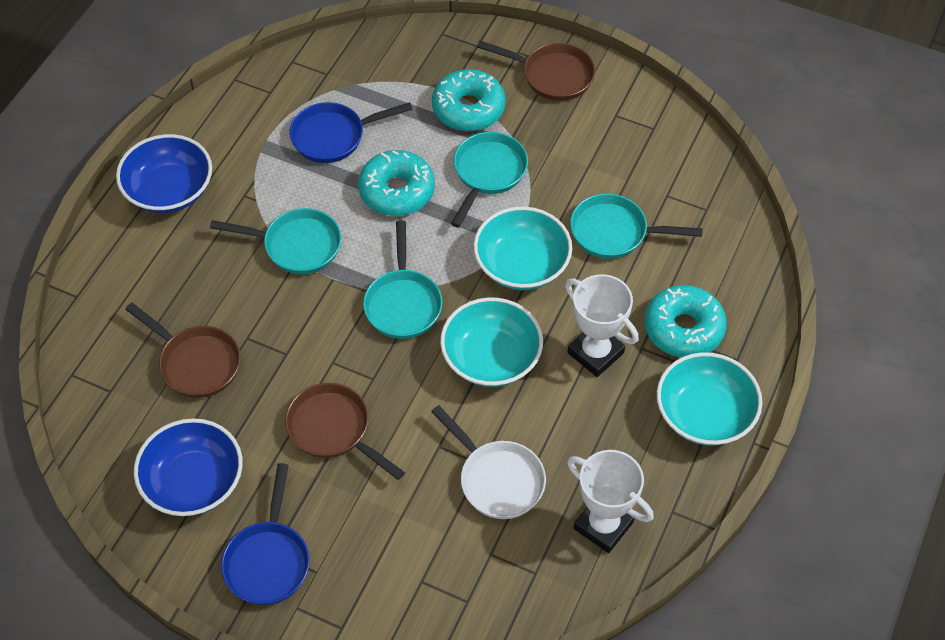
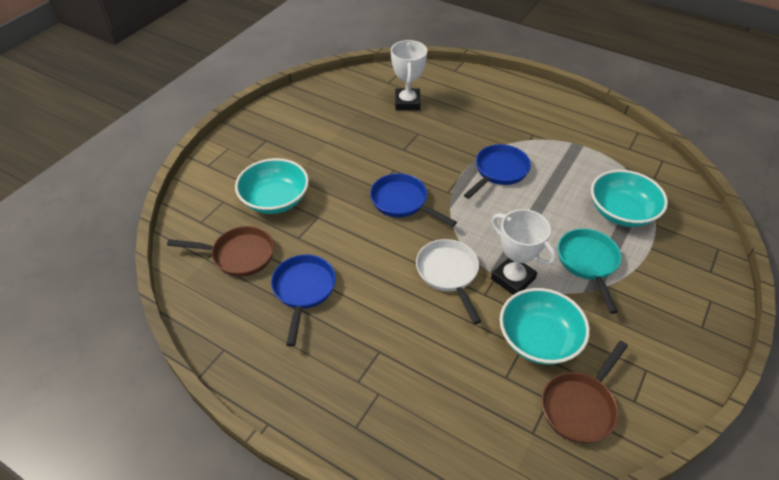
blue bowl: 2 -> 0
blue pan: 2 -> 3
brown pan: 3 -> 2
turquoise donut: 3 -> 0
turquoise pan: 4 -> 1

